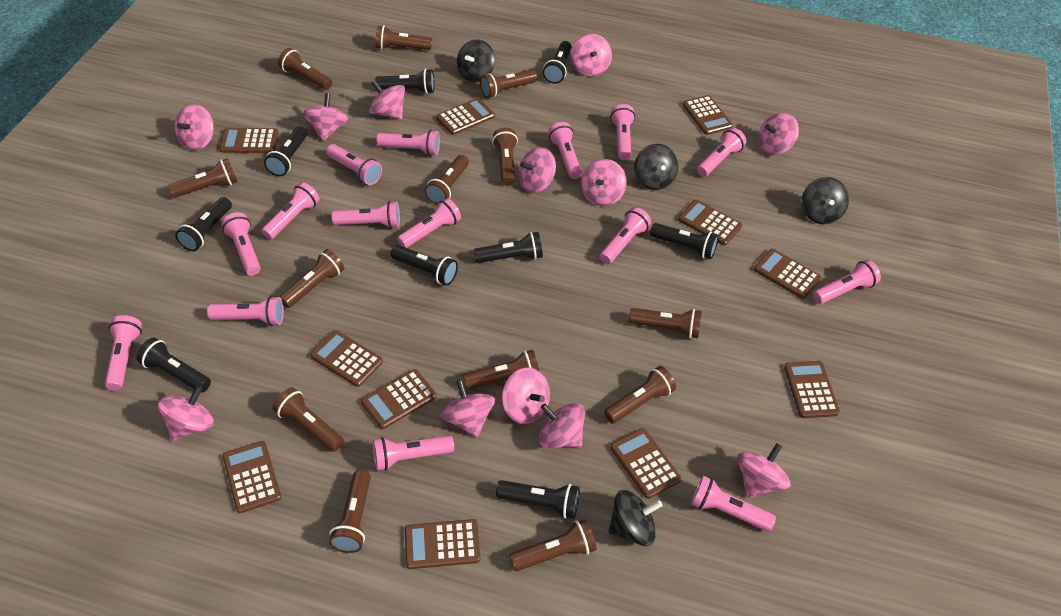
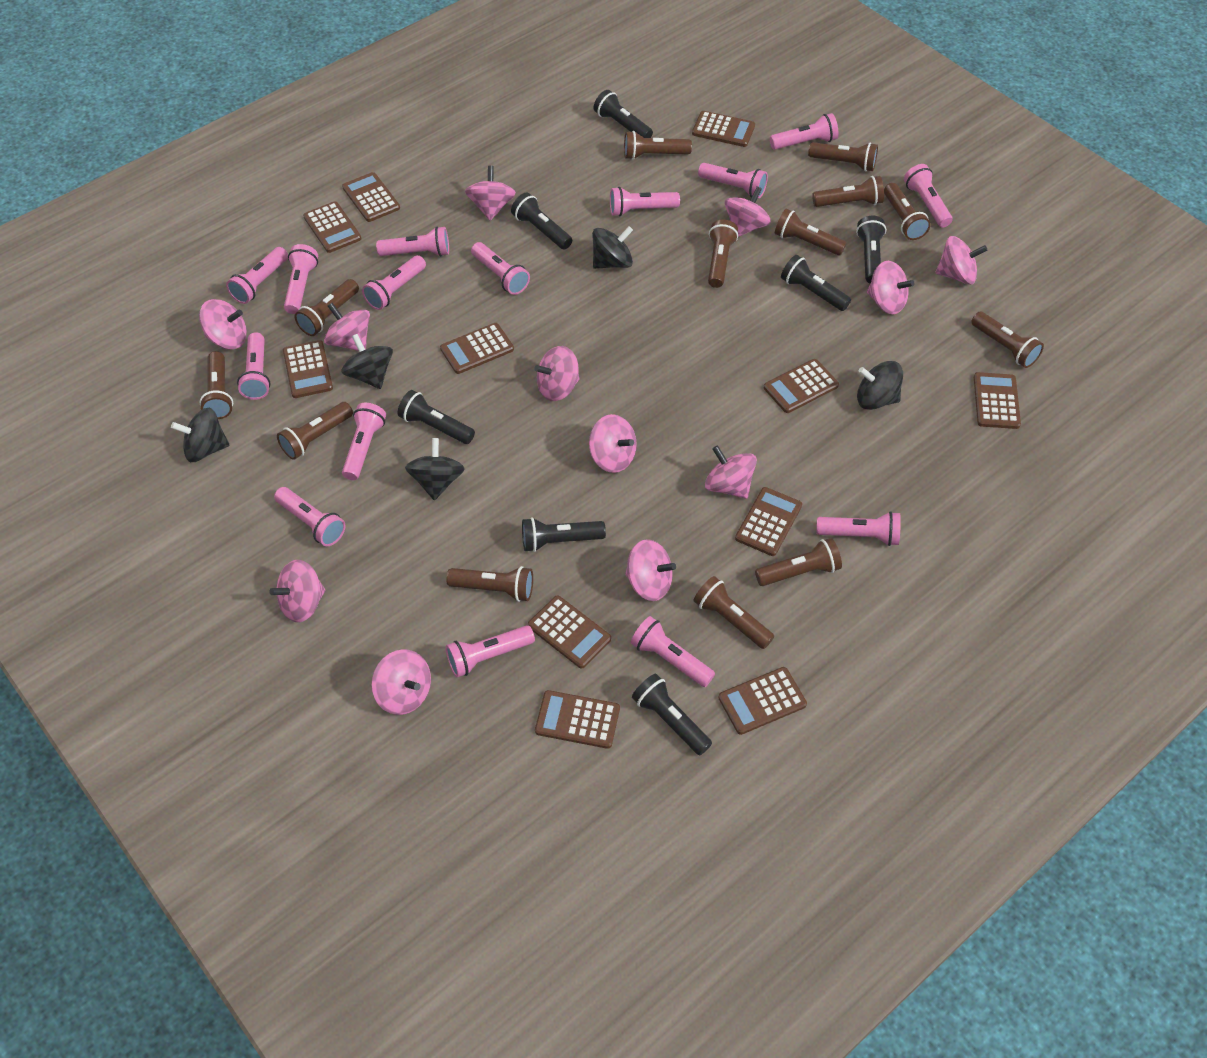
black flashlight: 9 -> 7
black spinning top: 4 -> 5

